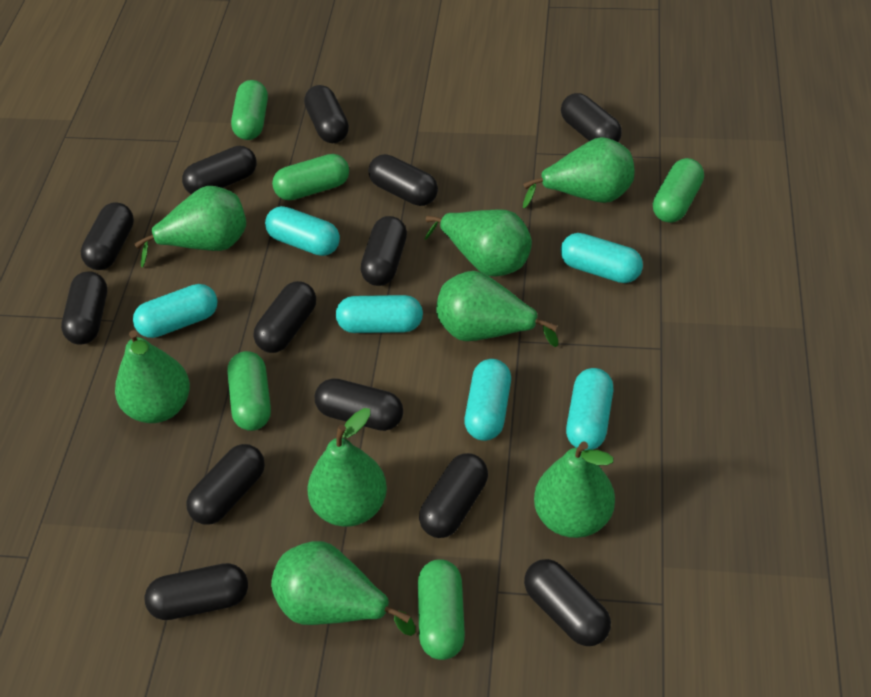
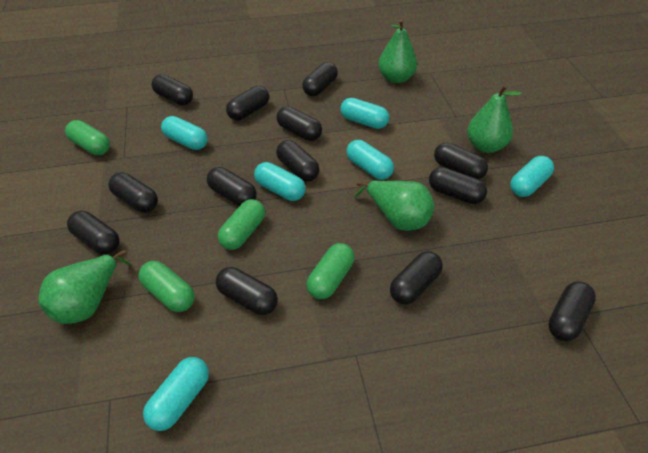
green capsule: 5 -> 4
green pear: 8 -> 4

